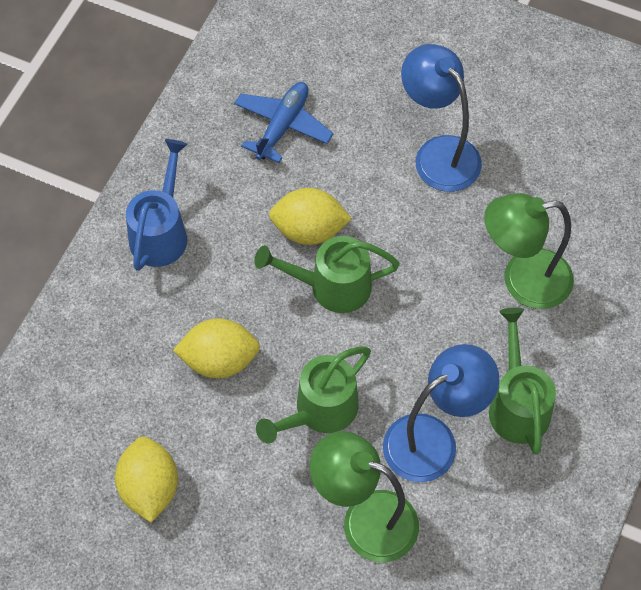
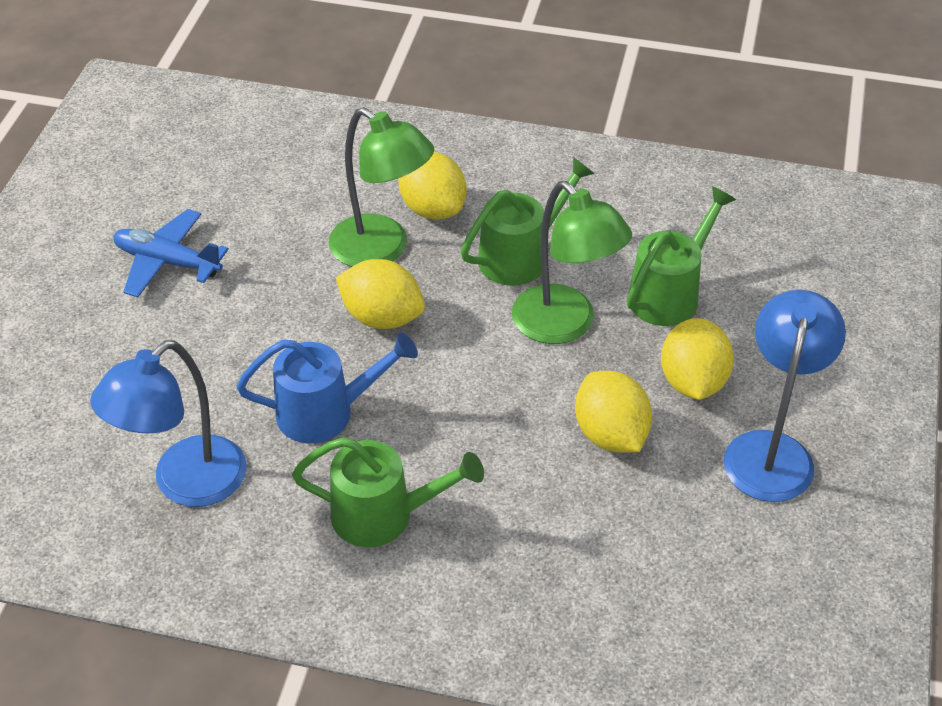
yellow lemon: 3 -> 4

